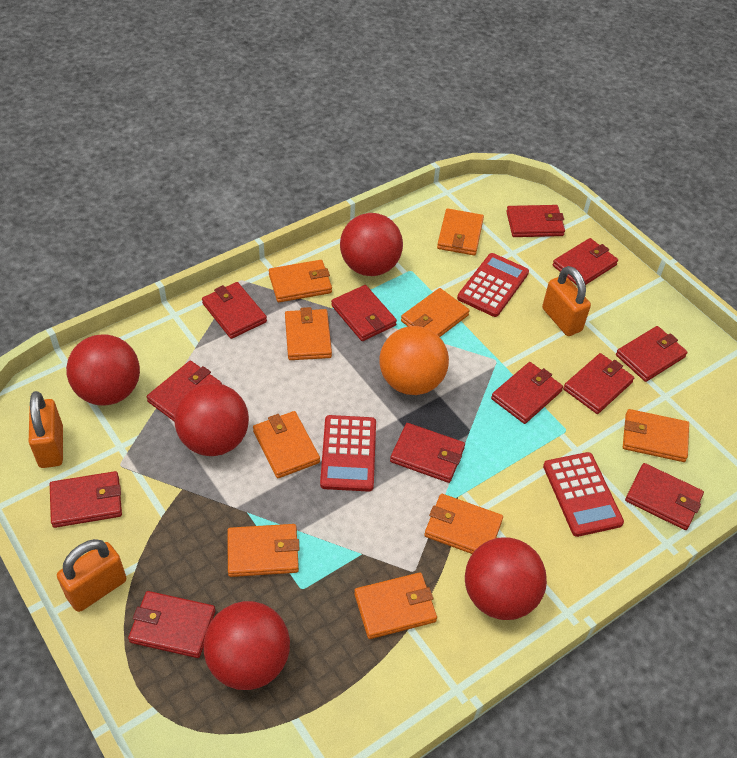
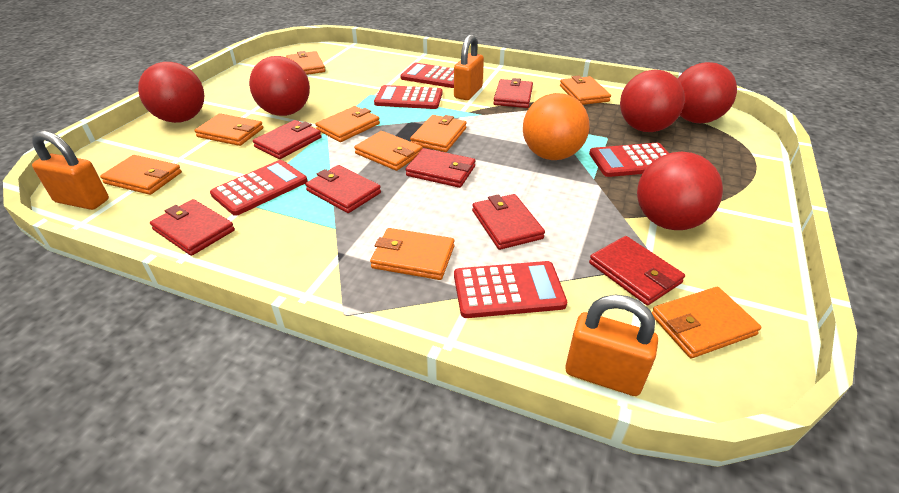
red calculator: 3 -> 5
red wallet: 12 -> 7

